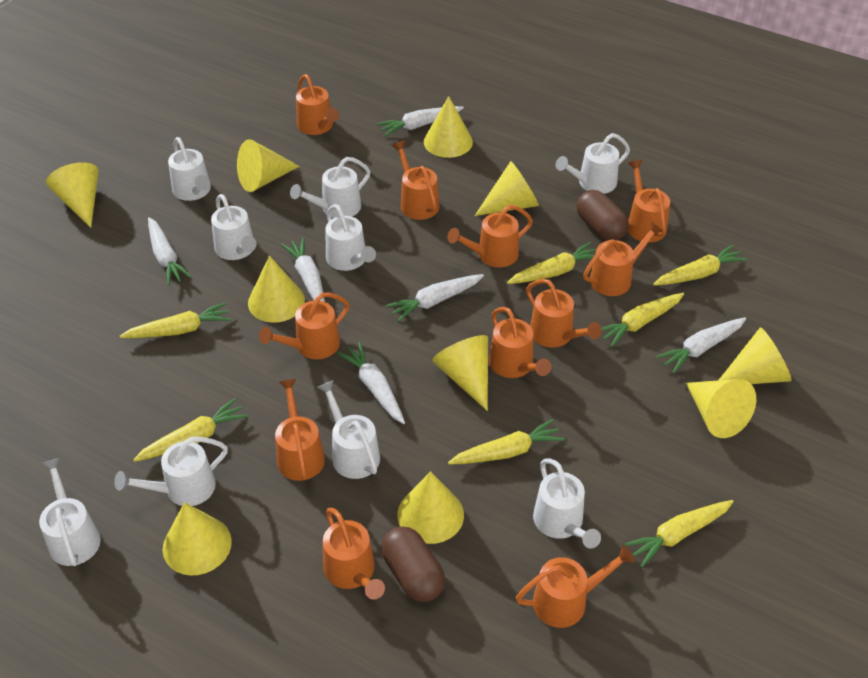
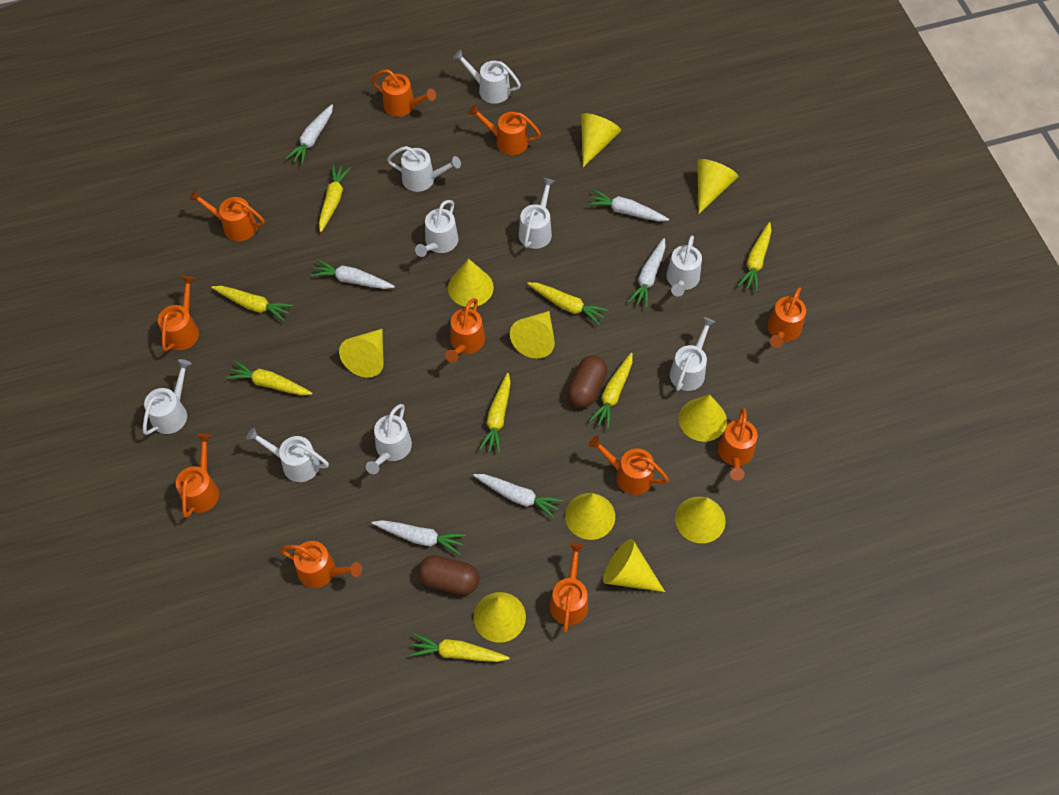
yellow carrot: 7 -> 8

